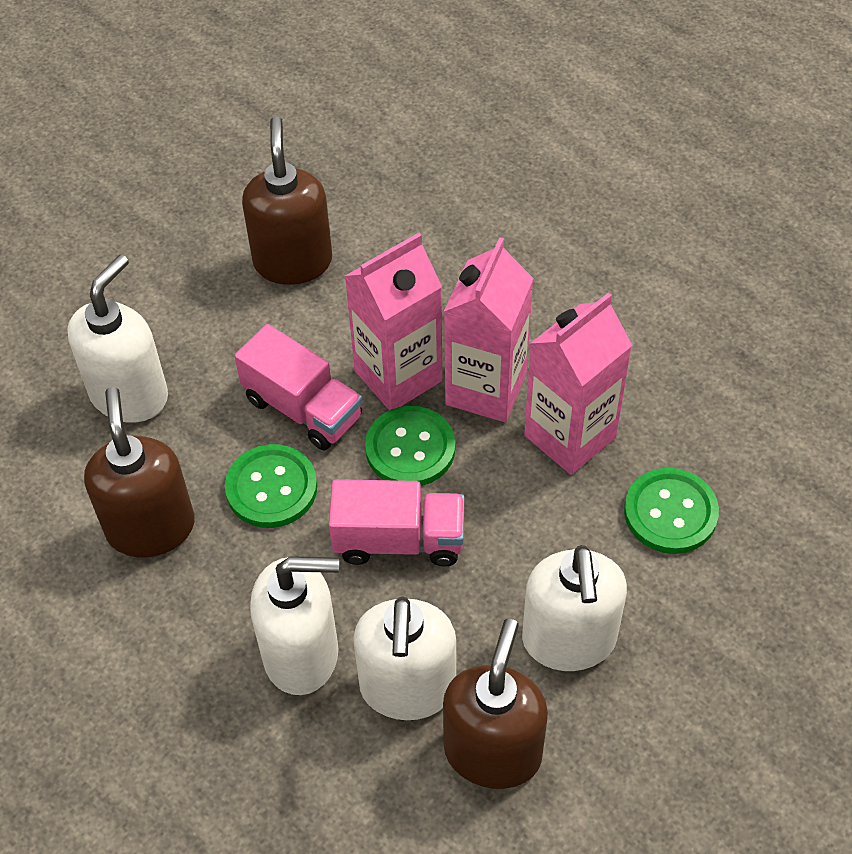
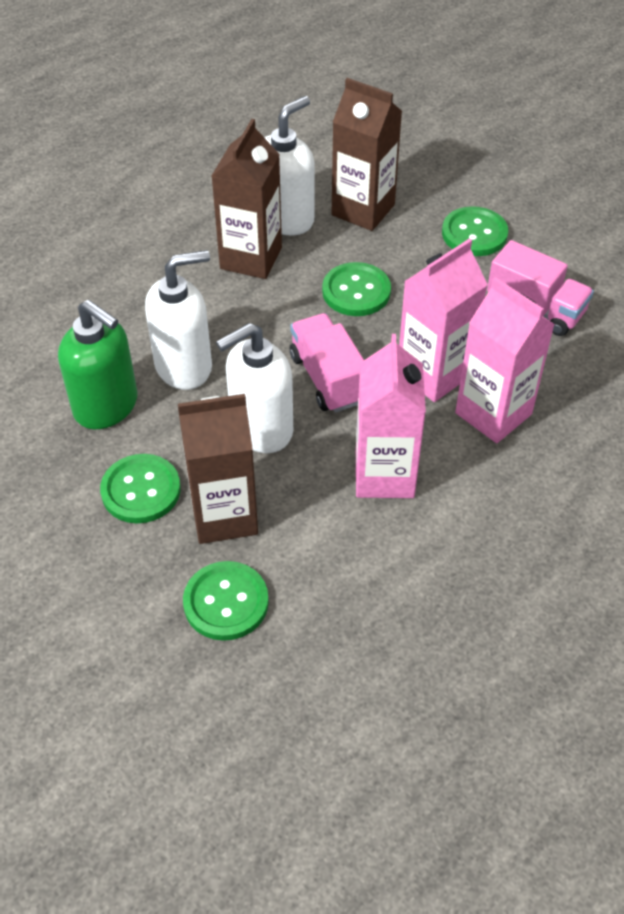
brown carton: 0 -> 3
brown soap dispenser: 3 -> 0
green button: 3 -> 4
green soap dispenser: 0 -> 1
white soap dispenser: 4 -> 3

